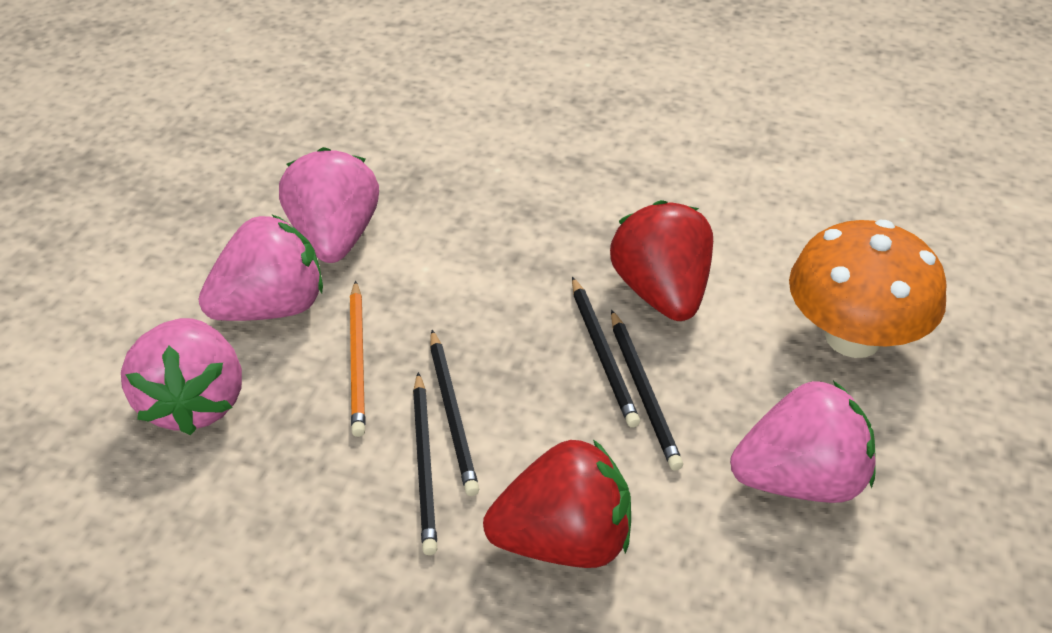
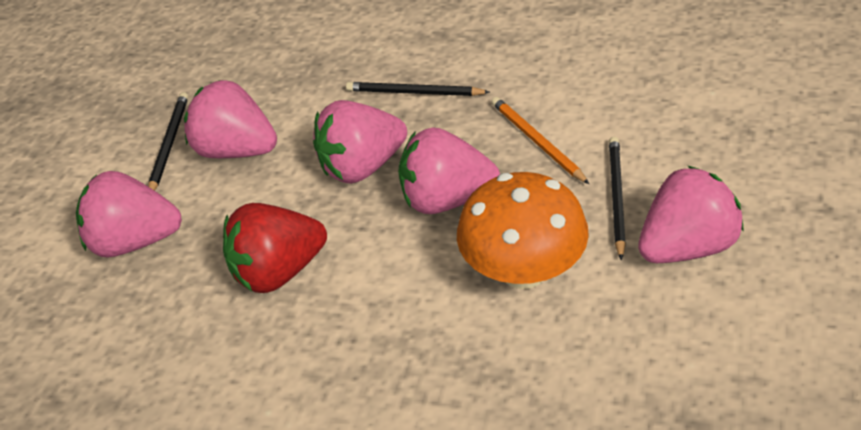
black pencil: 4 -> 3
pink strawberry: 4 -> 5
red strawberry: 2 -> 1

